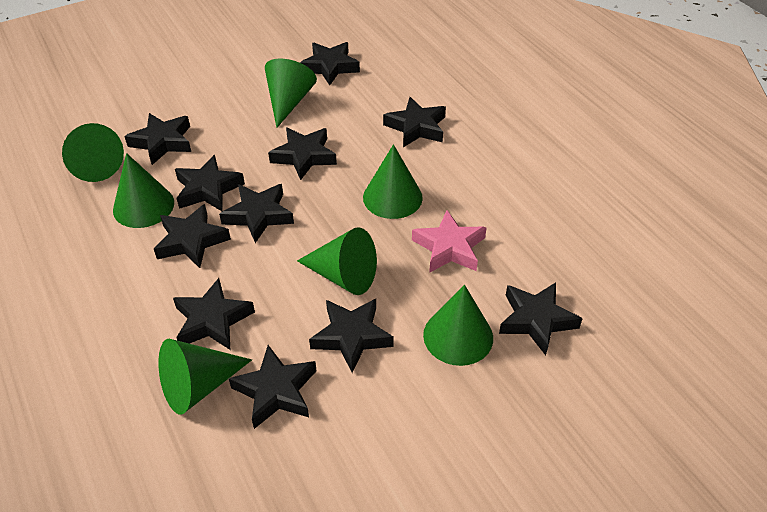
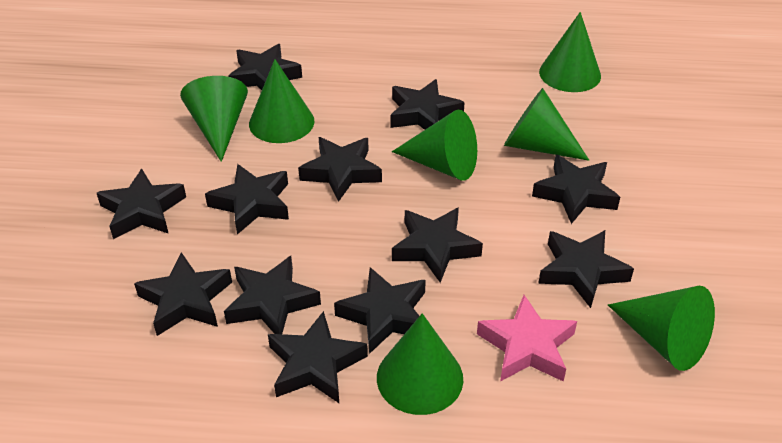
black star: 11 -> 12

